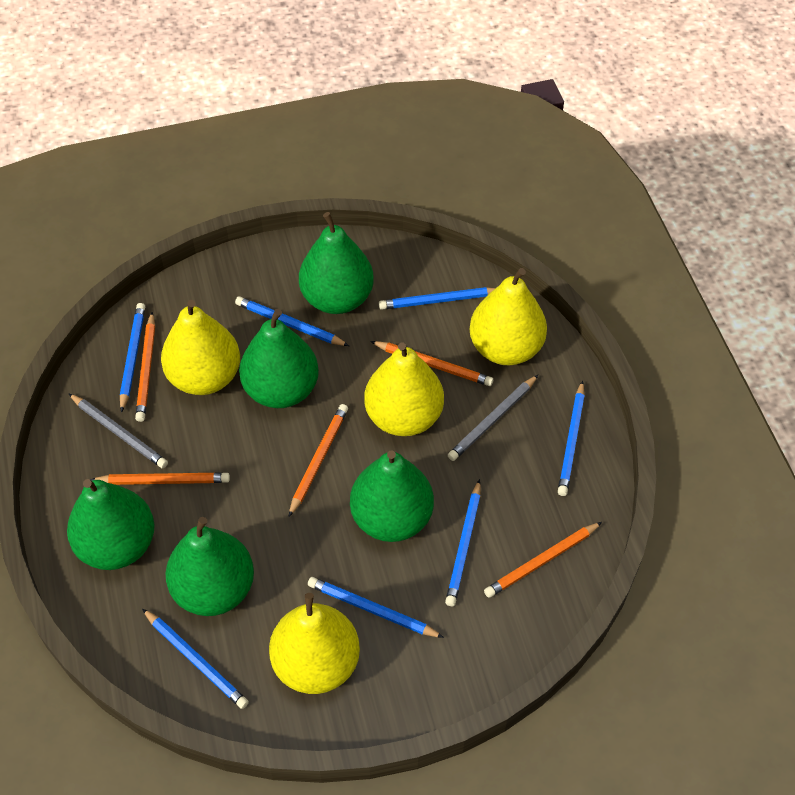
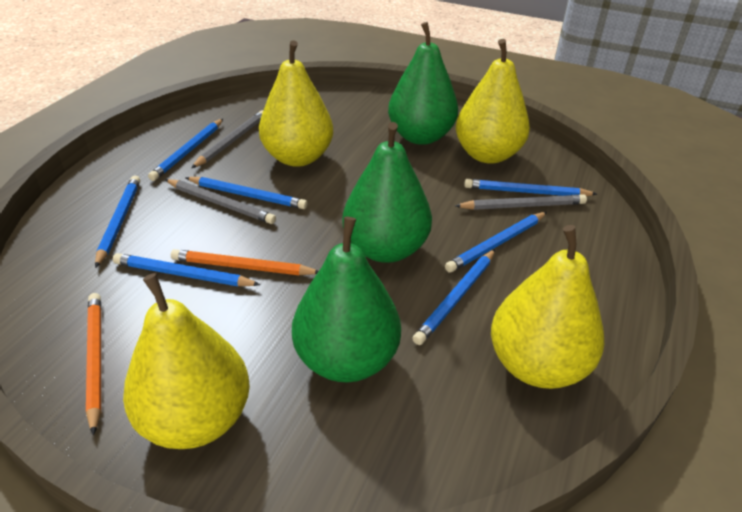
green pear: 5 -> 3
grey pencil: 2 -> 3
orange pencil: 5 -> 2

